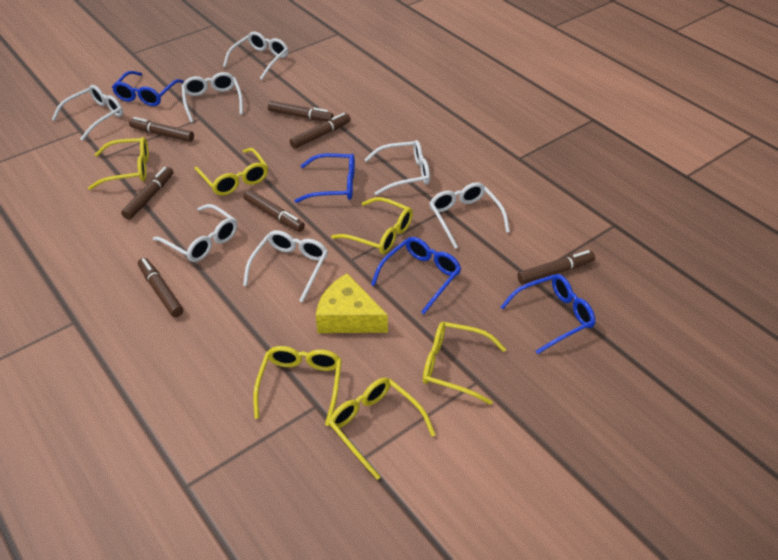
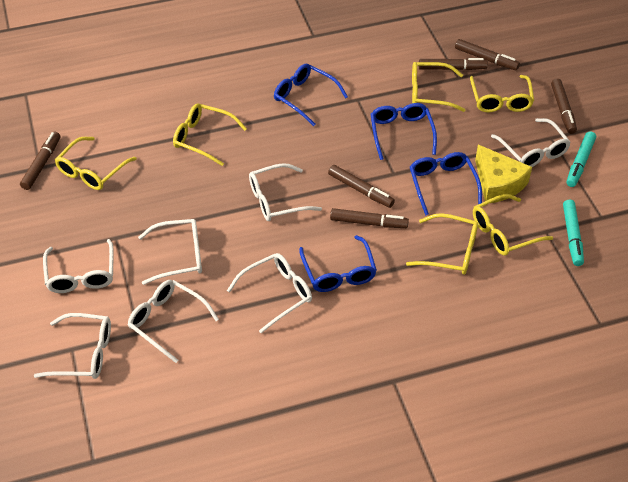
brown marker: 7 -> 6
turquoise marker: 0 -> 2

